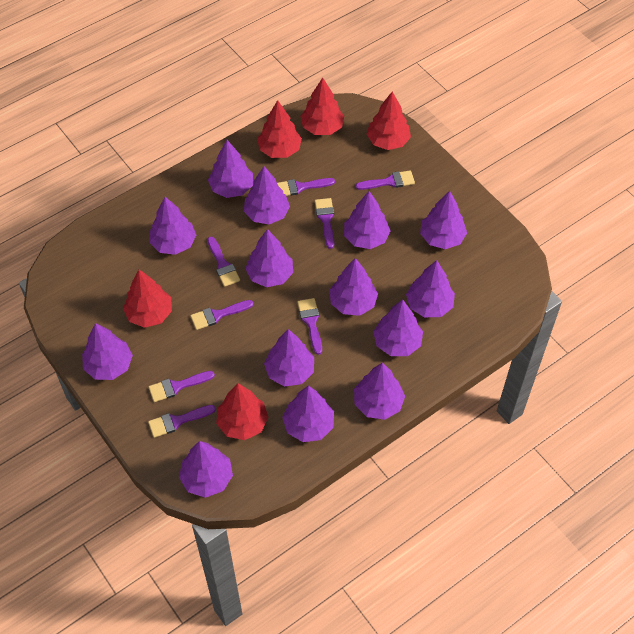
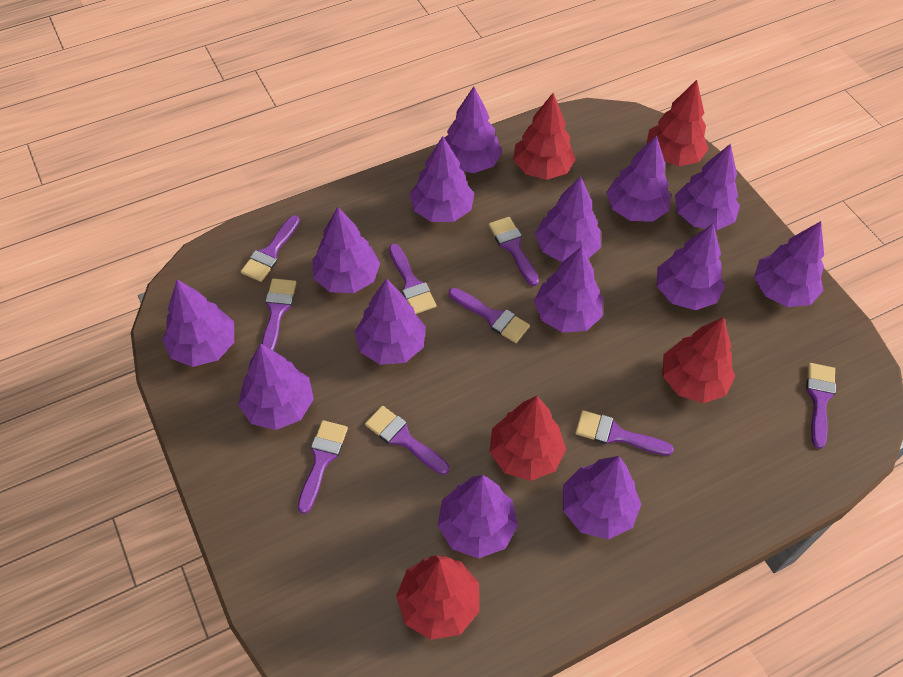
purple brush: 8 -> 9

